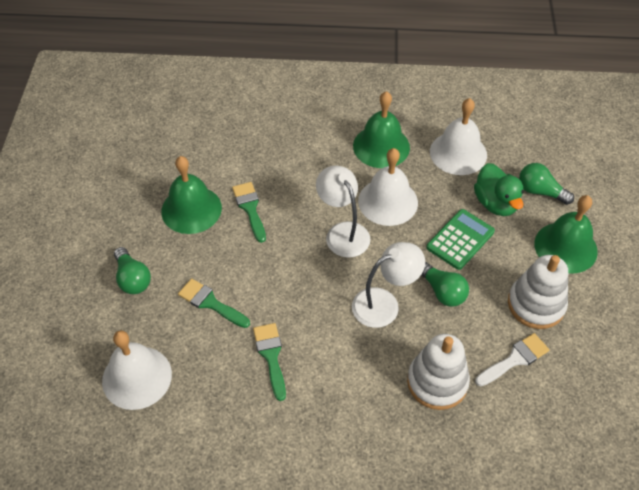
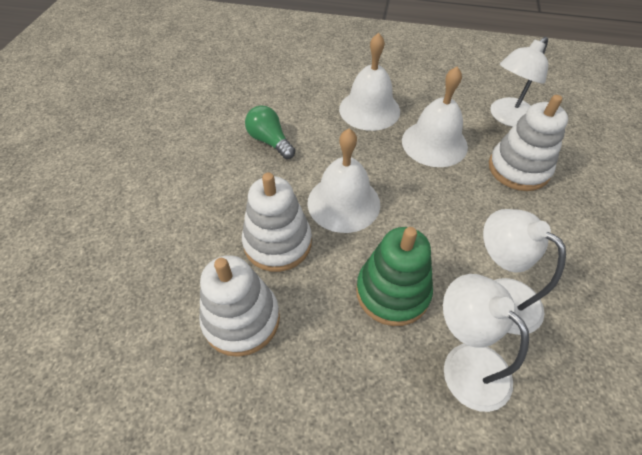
green bell: 3 -> 0
green brush: 3 -> 0
green calculator: 1 -> 0
green duck: 1 -> 0
green light bulb: 3 -> 1
green stacking toy: 0 -> 1
white brush: 1 -> 0
white lamp: 2 -> 3
white stacking toy: 2 -> 3

